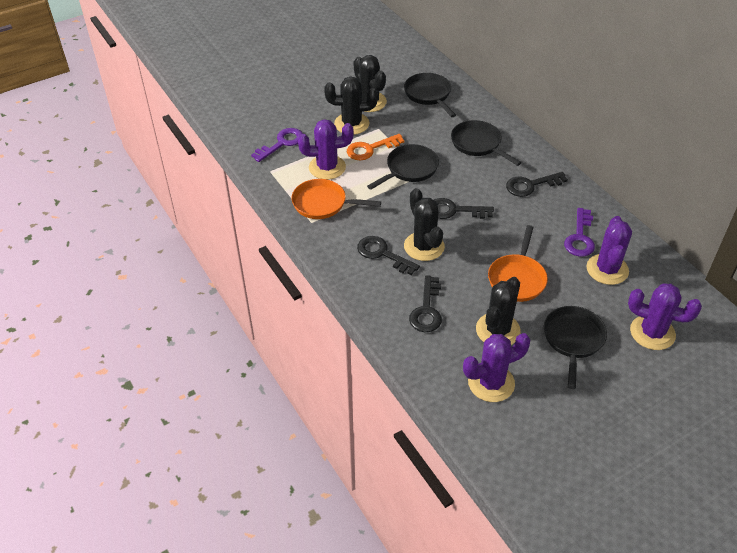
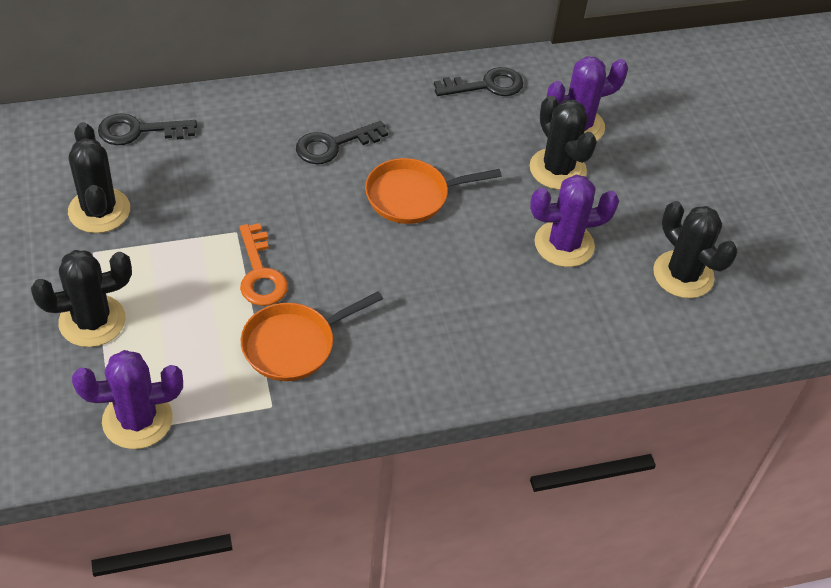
black key: 4 -> 3
black pan: 4 -> 0
purple cactus: 4 -> 3
purple key: 2 -> 0

